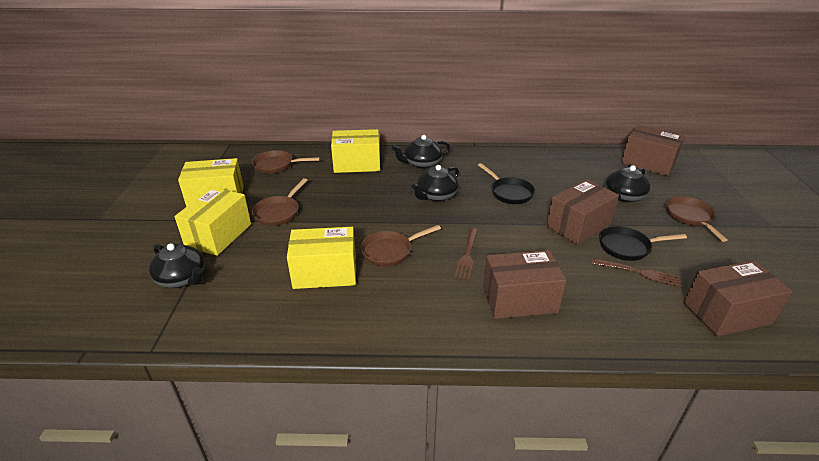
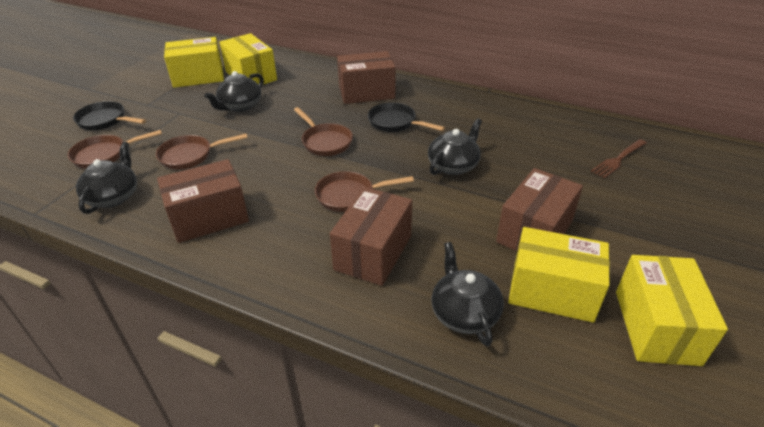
brown fork: 2 -> 1

